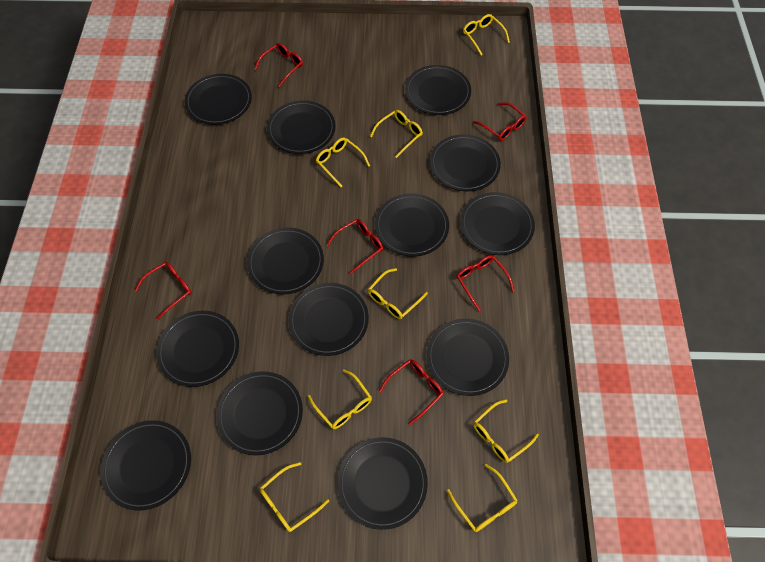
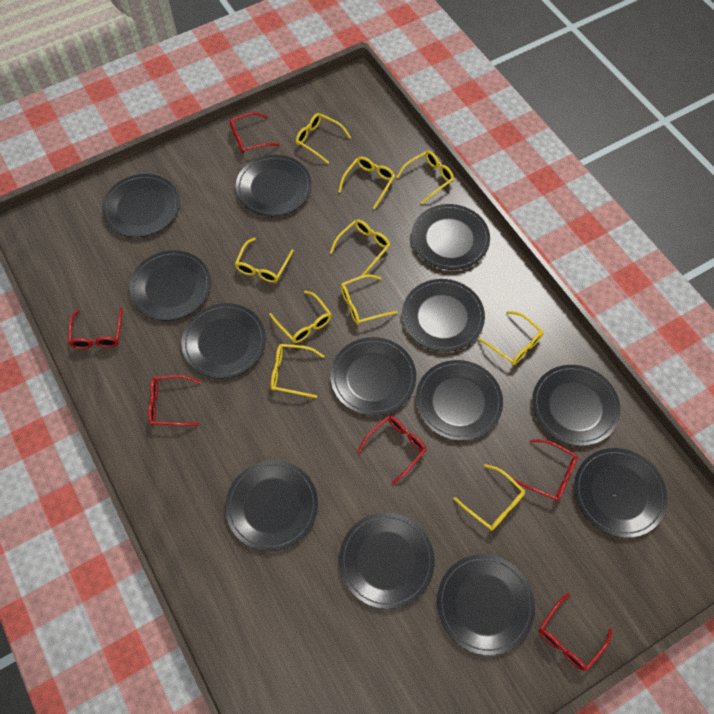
yellow glasses: 8 -> 10

